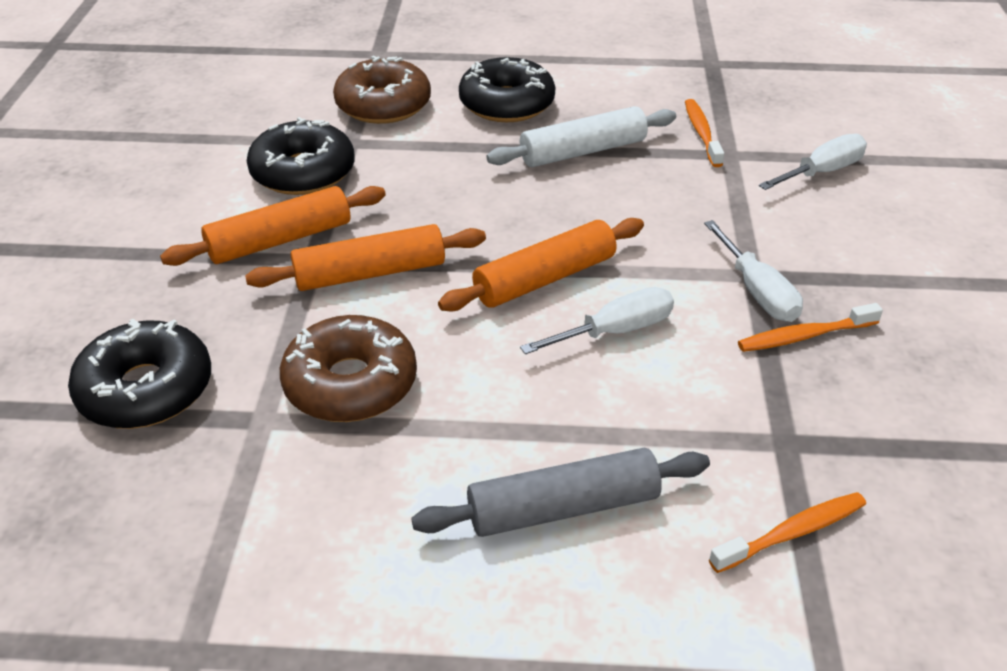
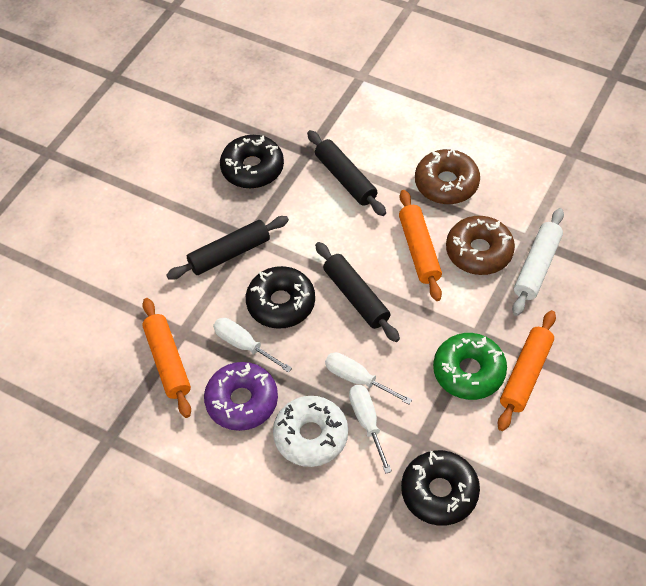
black rolling pin: 0 -> 3
green donut: 0 -> 1
grey rolling pin: 1 -> 0
orange toothbrush: 3 -> 0
purple donut: 0 -> 1
white donut: 0 -> 1

